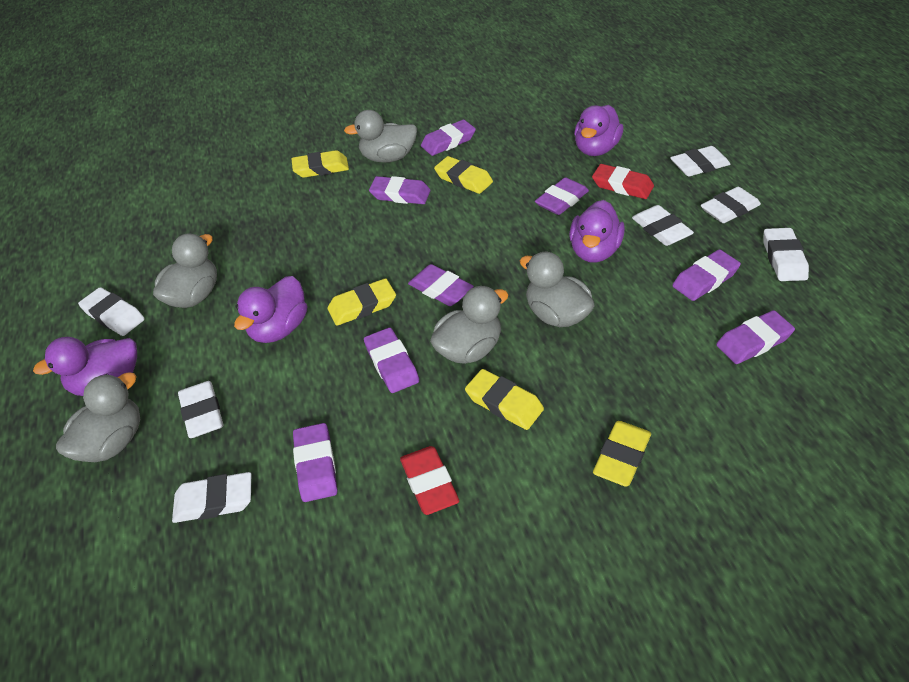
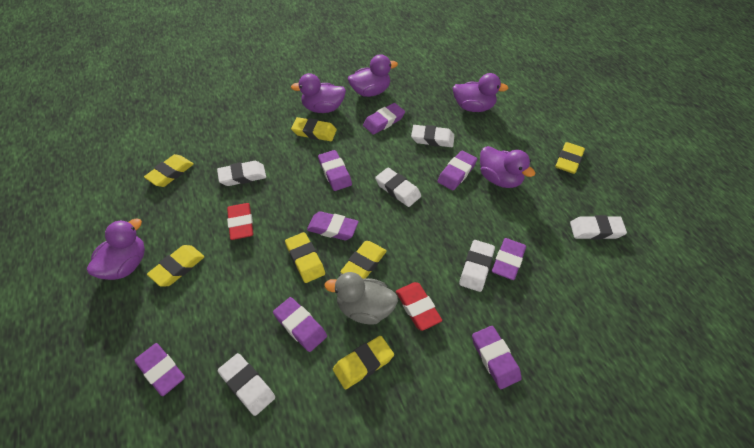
grey duck: 5 -> 1
purple duck: 4 -> 5
white eraser: 7 -> 6
yellow eraser: 5 -> 7

